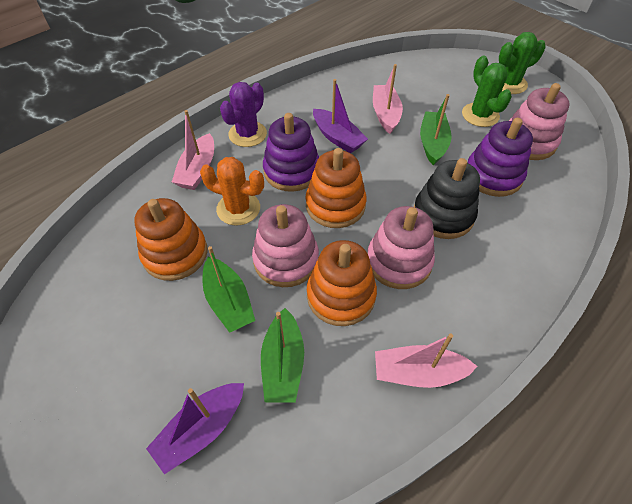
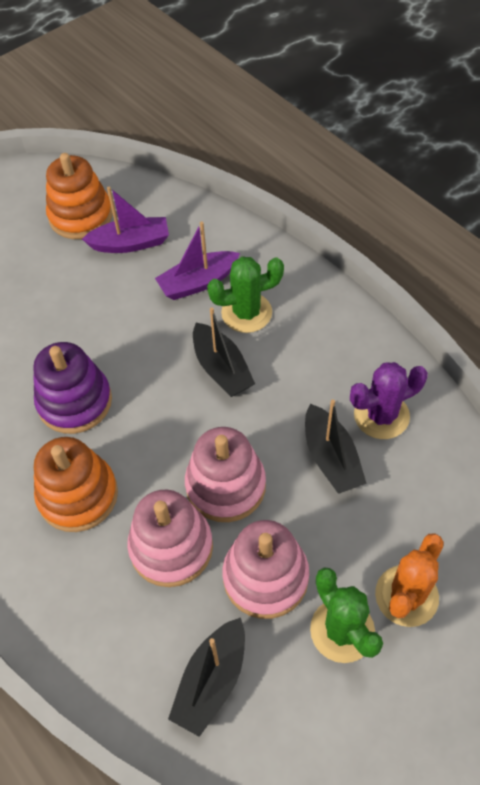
black boat: 0 -> 3
black stacking toy: 1 -> 0
green boat: 3 -> 0
orange stacking toy: 3 -> 2
pink boat: 3 -> 0
purple stacking toy: 2 -> 1

